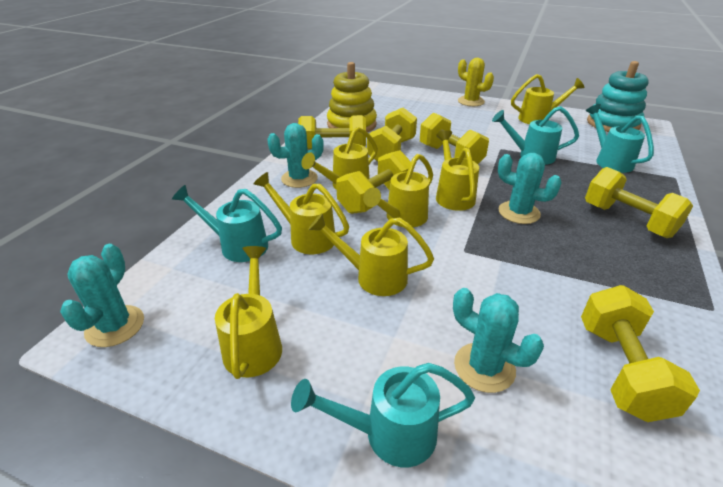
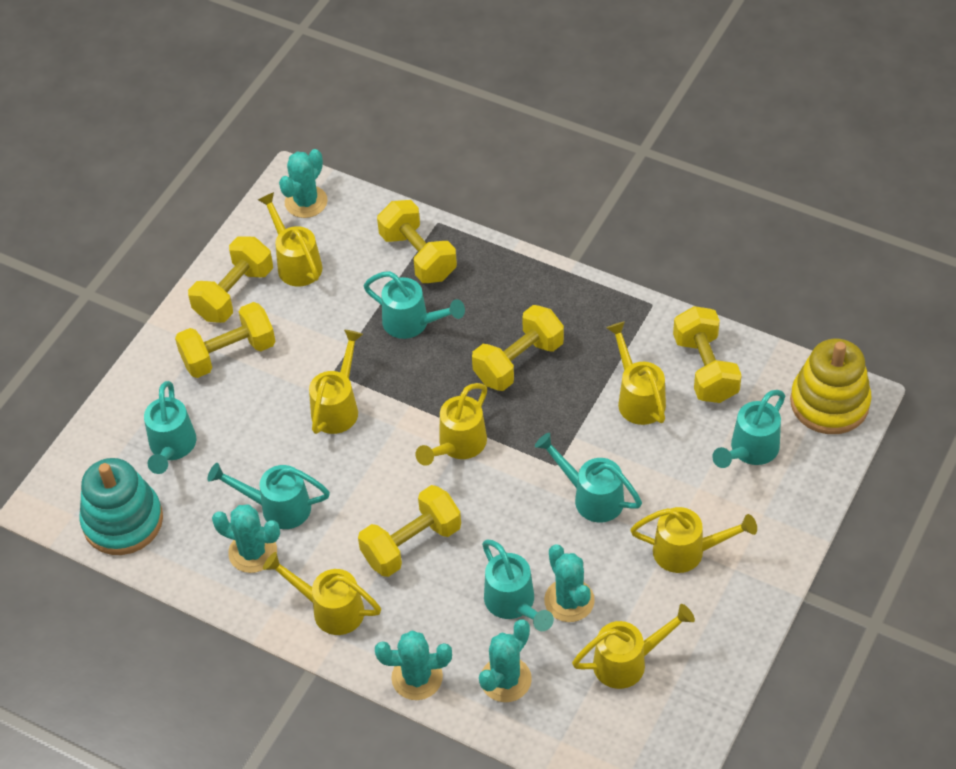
turquoise cactus: 4 -> 5
turquoise watering can: 4 -> 6
yellow cactus: 1 -> 0

